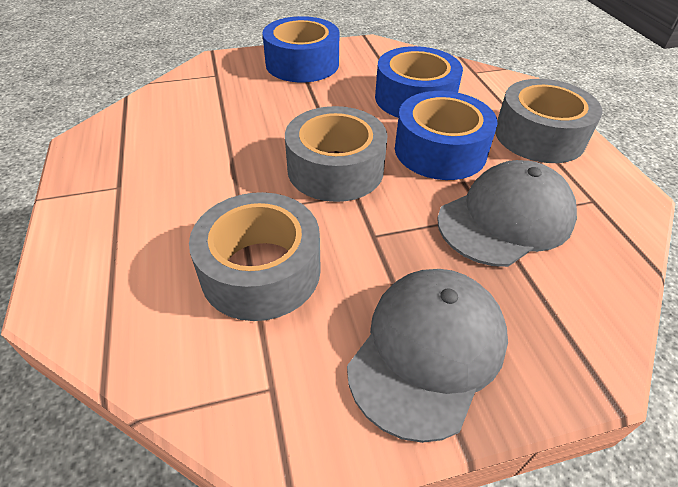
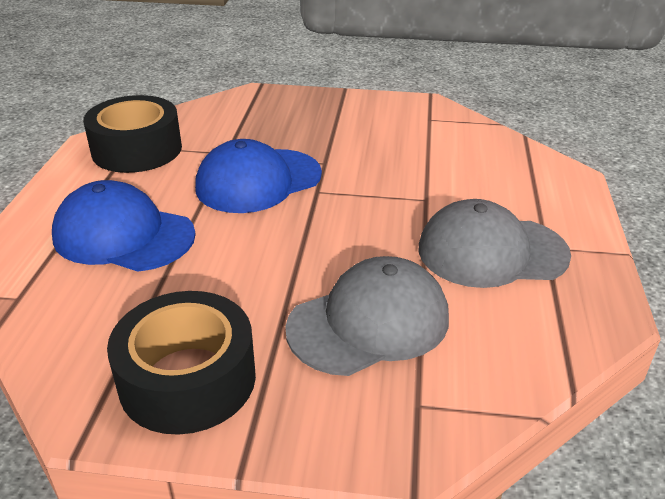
black tape: 0 -> 2
blue cap: 0 -> 2
blue tape: 3 -> 0
grey tape: 3 -> 0

